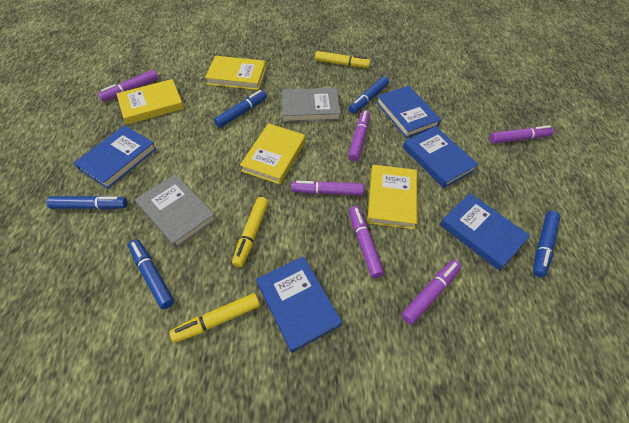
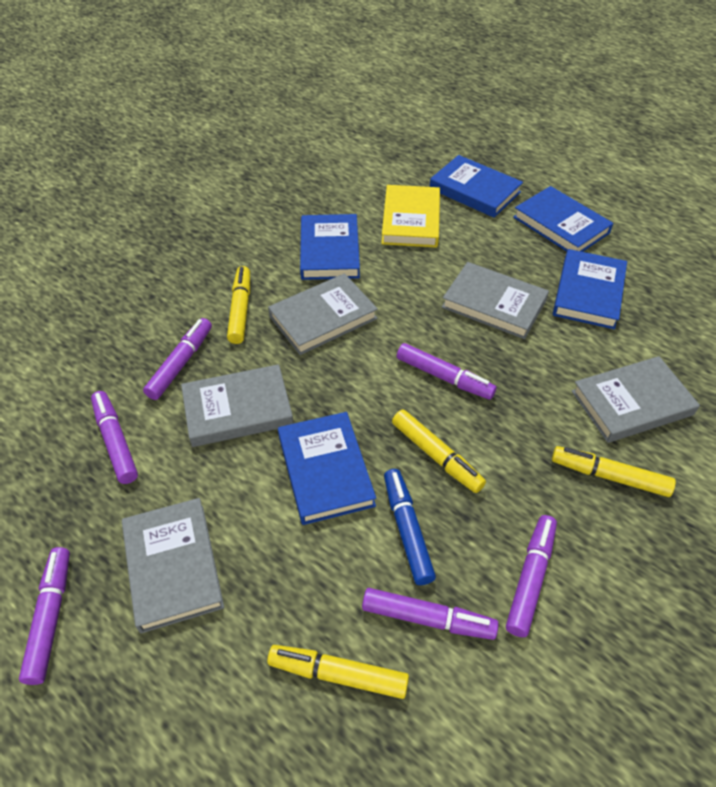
blue marker: 5 -> 1
grey book: 2 -> 5
yellow book: 4 -> 1
yellow marker: 3 -> 4

